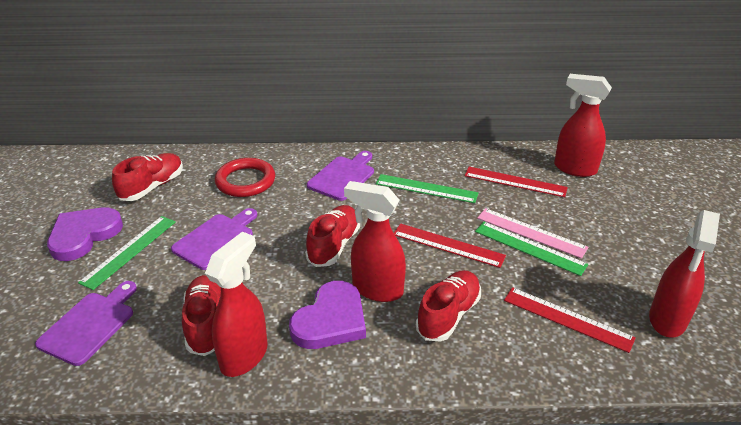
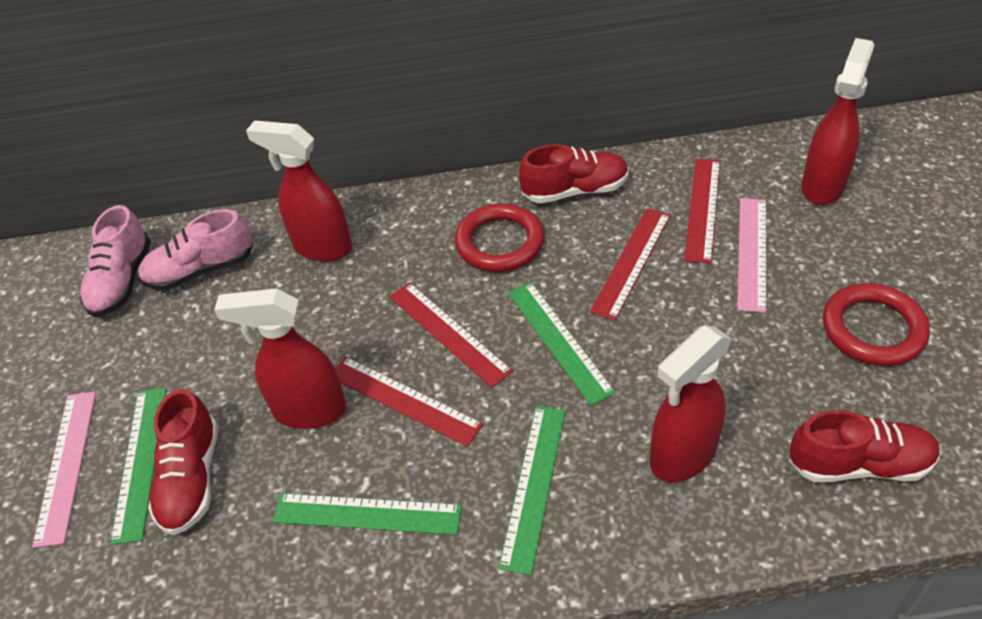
green ruler: 3 -> 4
pink ruler: 1 -> 2
pink shoe: 0 -> 2
purple cutting board: 3 -> 0
purple heart: 2 -> 0
red ring: 1 -> 2
red ruler: 3 -> 4
red shoe: 4 -> 3

